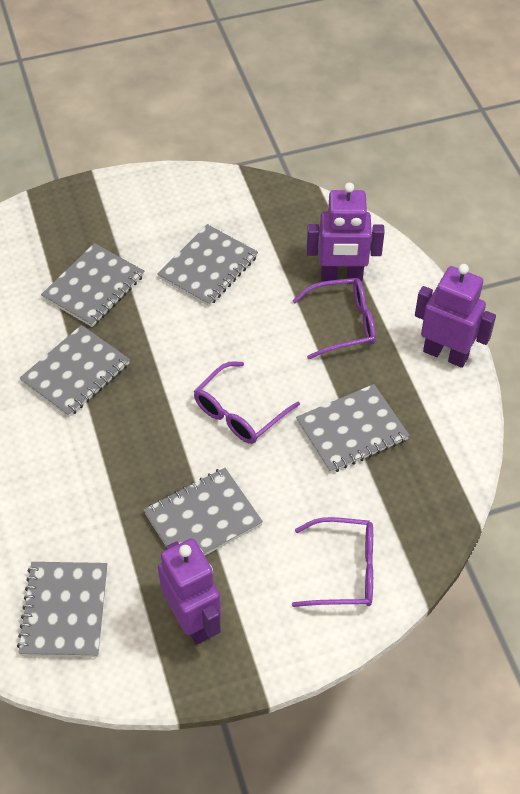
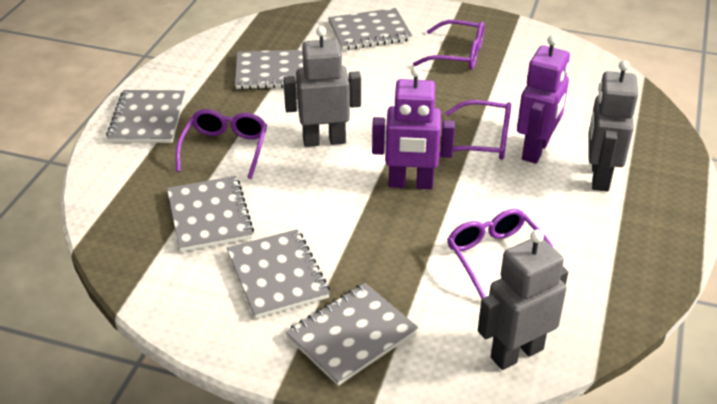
grey robot: 0 -> 3
purple glasses: 3 -> 4
purple robot: 3 -> 2

